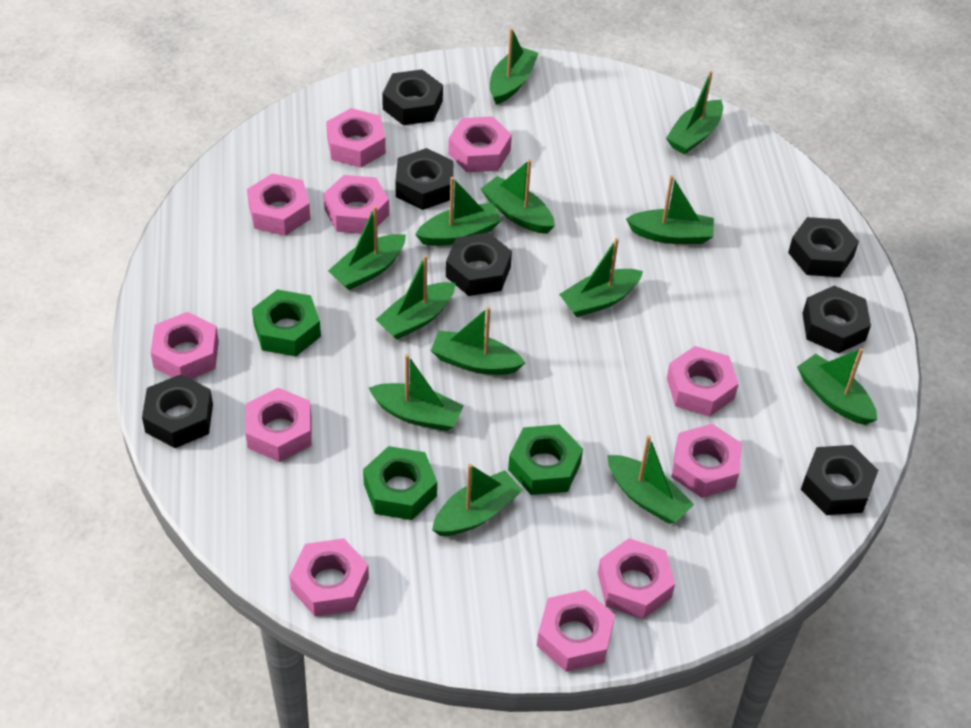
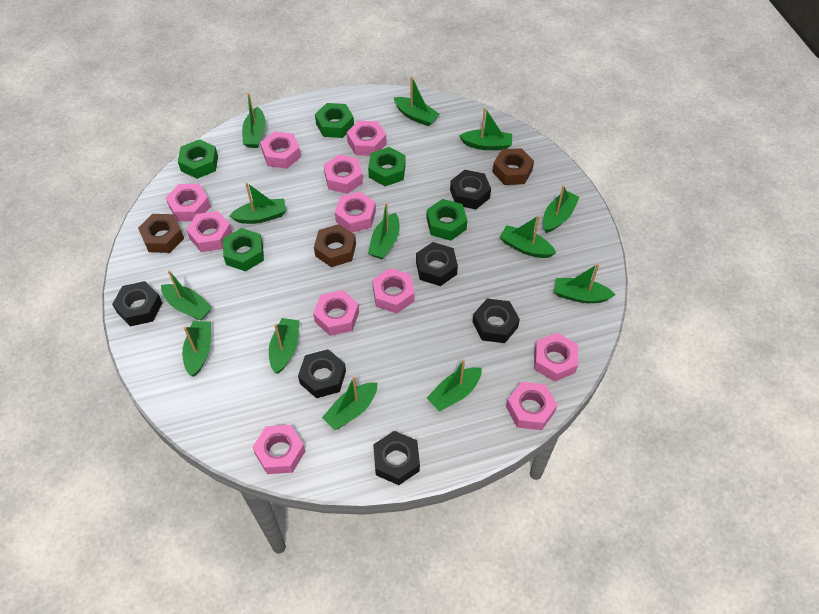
black nut: 7 -> 6
brown nut: 0 -> 3
green nut: 3 -> 5

